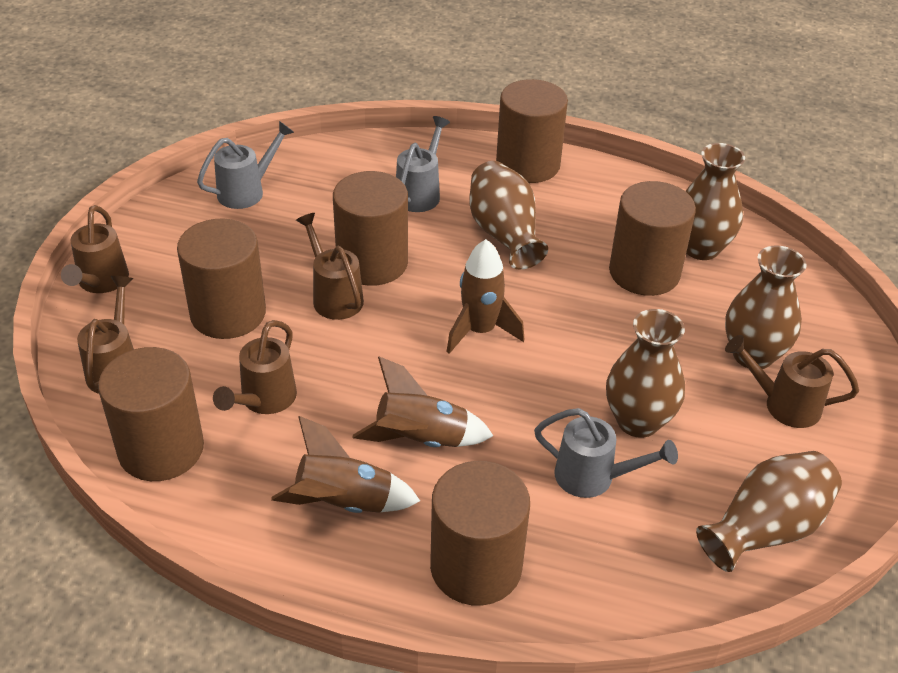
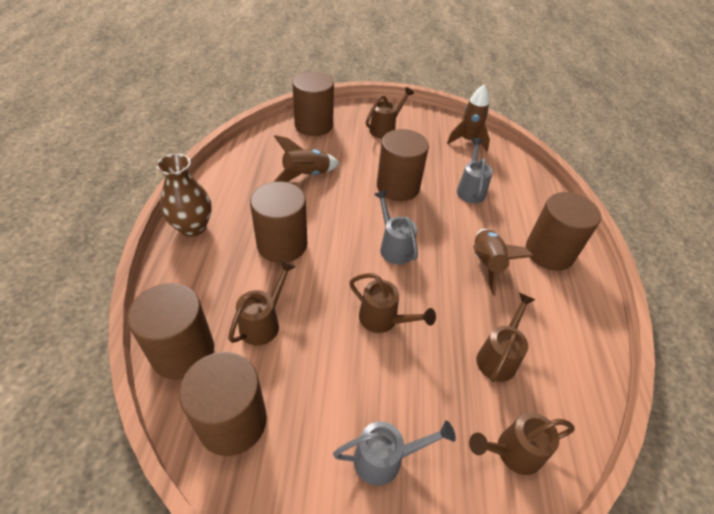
brown vase: 5 -> 1

